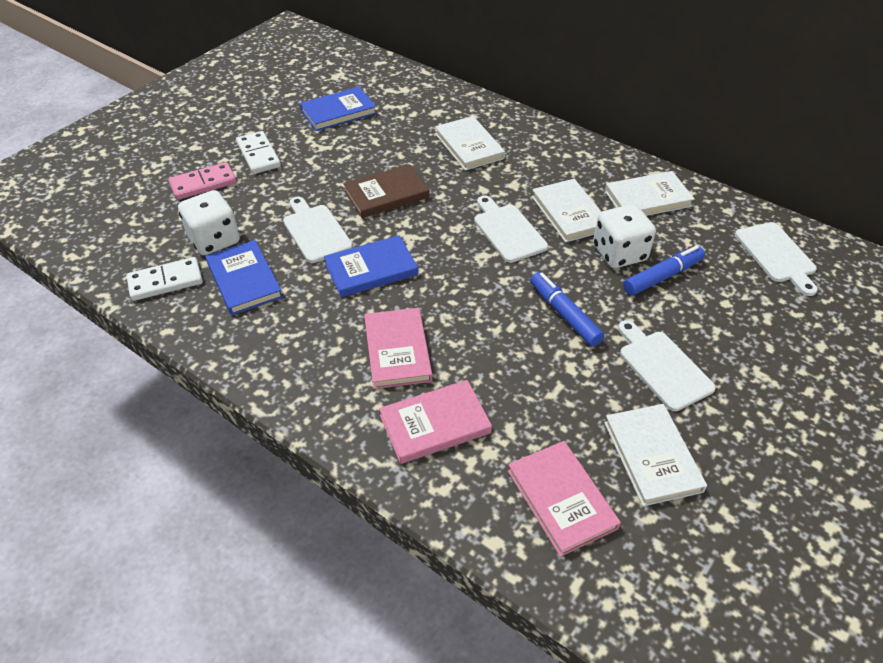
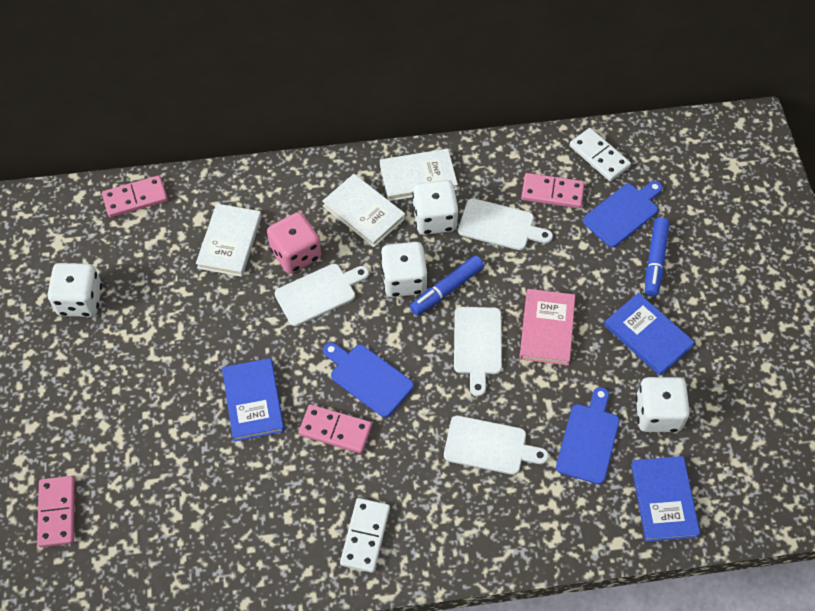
blue cutting board: 0 -> 3
brown book: 1 -> 0
pink book: 3 -> 1
pink dice: 0 -> 1
pink domino: 1 -> 4
white book: 4 -> 3
white dice: 2 -> 4

